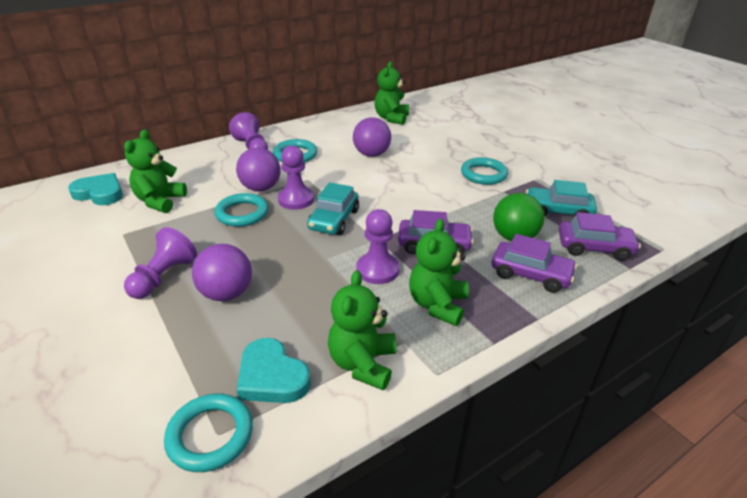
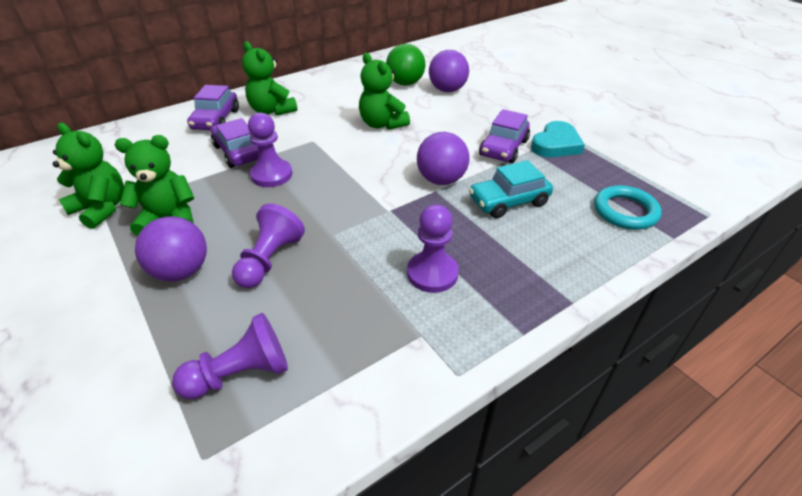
turquoise car: 2 -> 1
turquoise heart: 2 -> 1
turquoise ring: 4 -> 1

